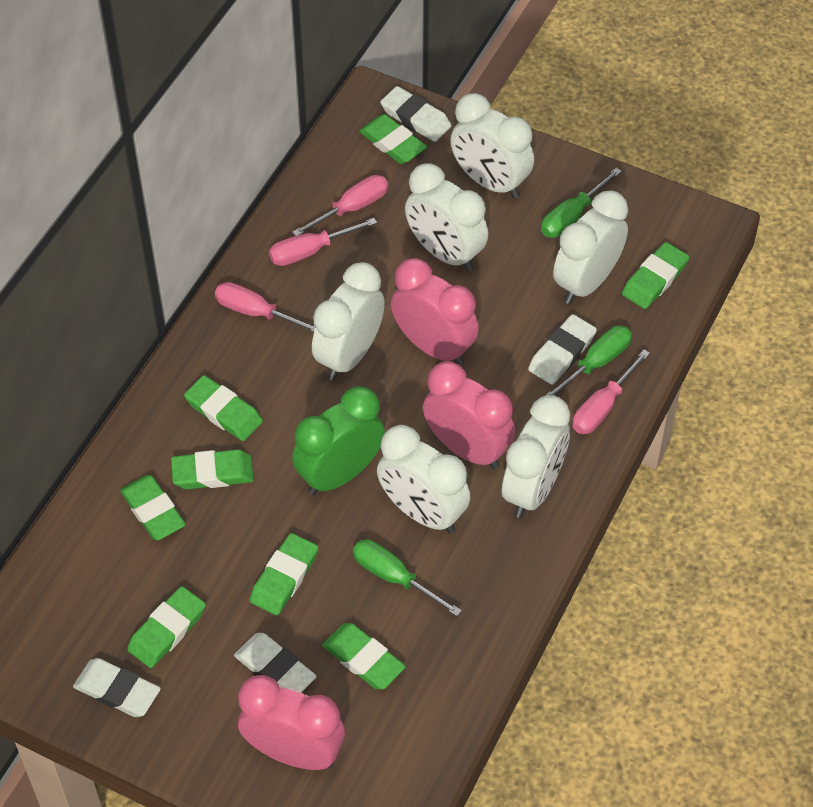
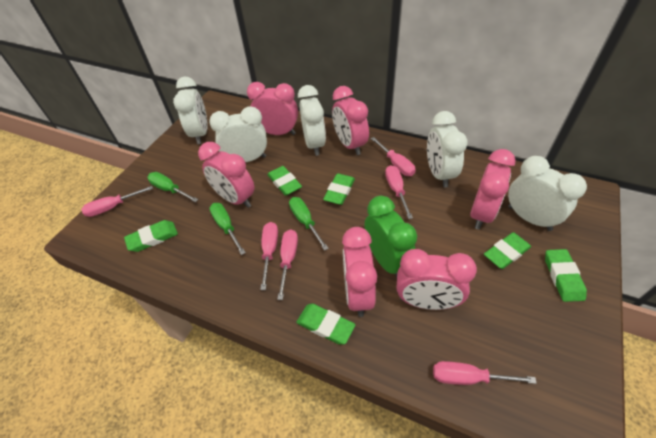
green eraser: 8 -> 6
pink clock: 3 -> 6
pink screwdriver: 4 -> 6
white clock: 6 -> 5
white eraser: 4 -> 0

